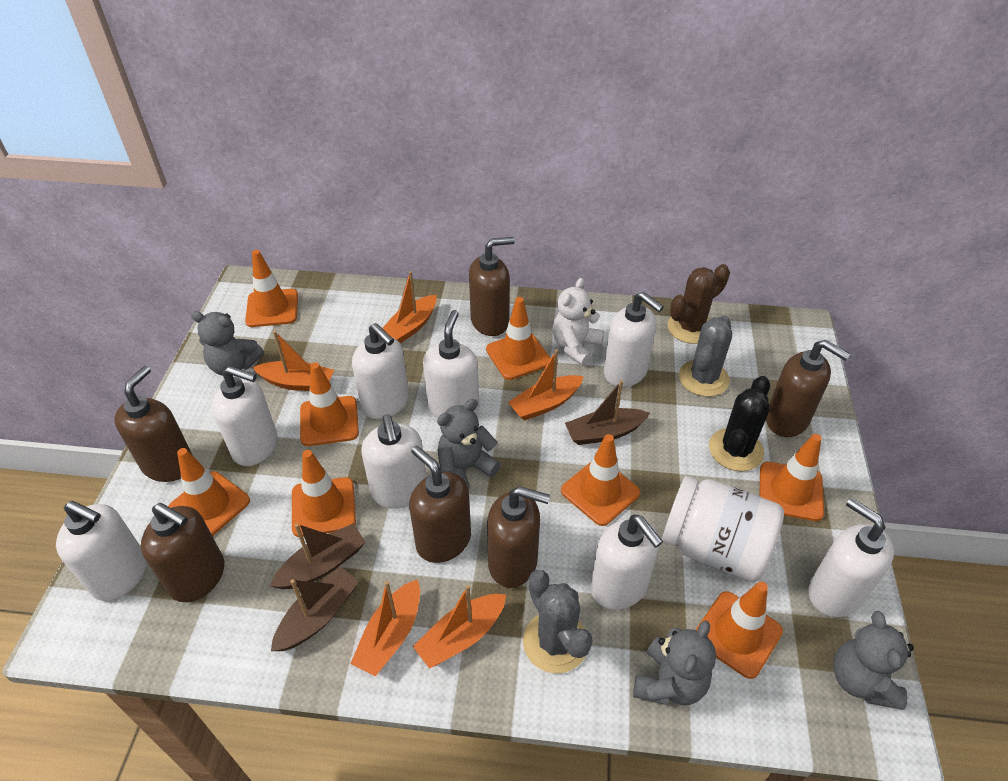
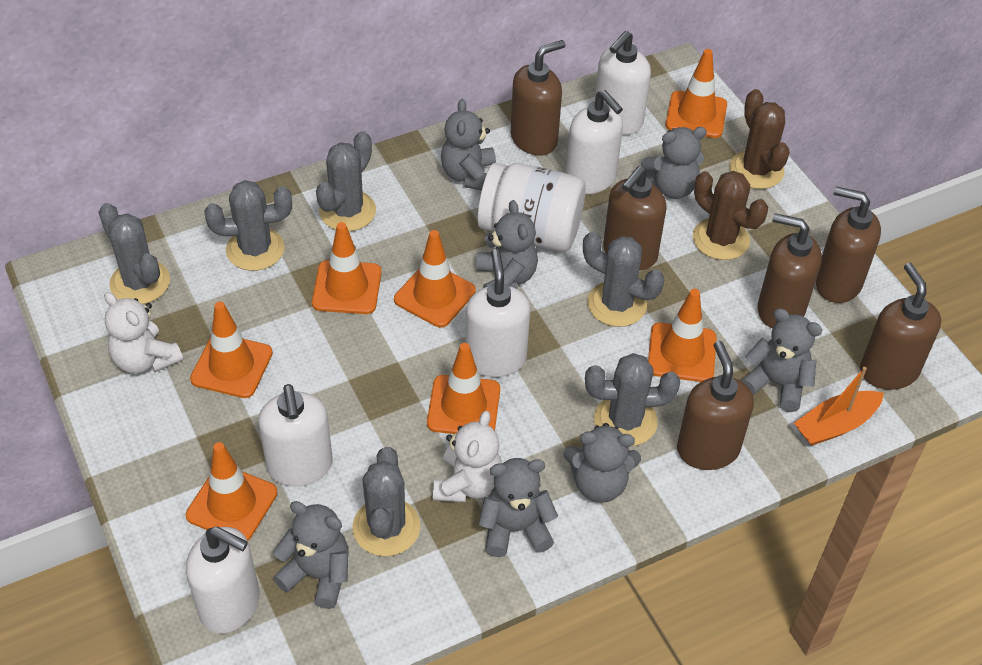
black cactus: 1 -> 0
brown boat: 3 -> 0
brown cactus: 1 -> 2
grey cactus: 2 -> 6
grey teddy bear: 4 -> 7
orange boat: 5 -> 1
orange traffic cone: 8 -> 7
white soap dispenser: 8 -> 5
white teddy bear: 1 -> 2

